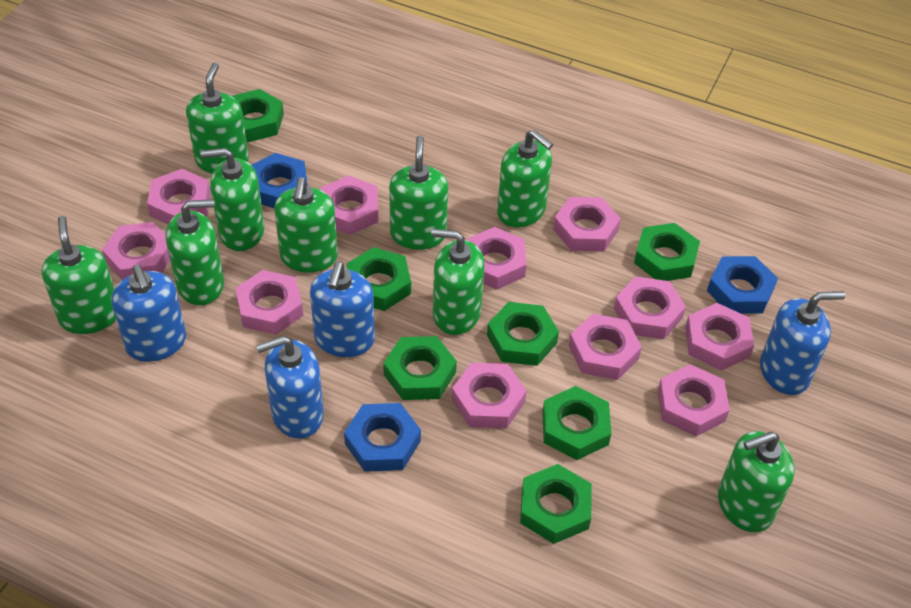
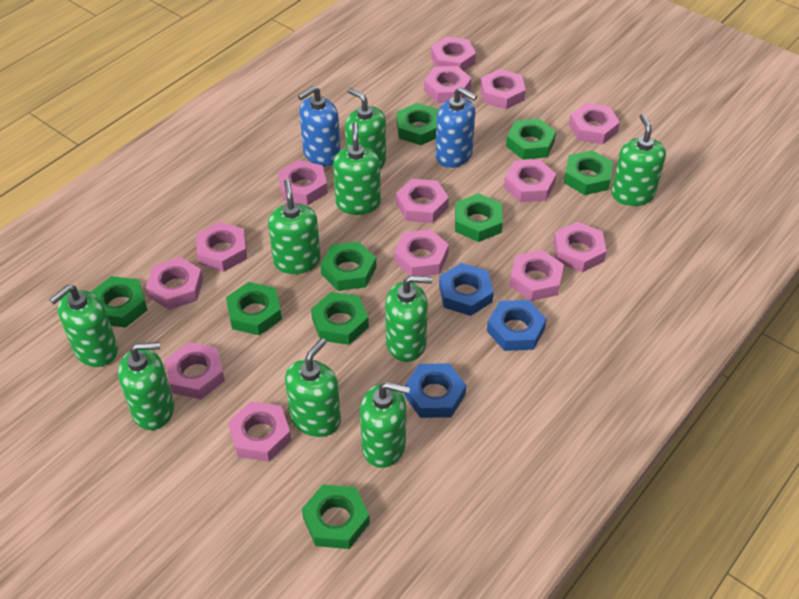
blue soap dispenser: 4 -> 2
green nut: 7 -> 9
pink nut: 11 -> 14

